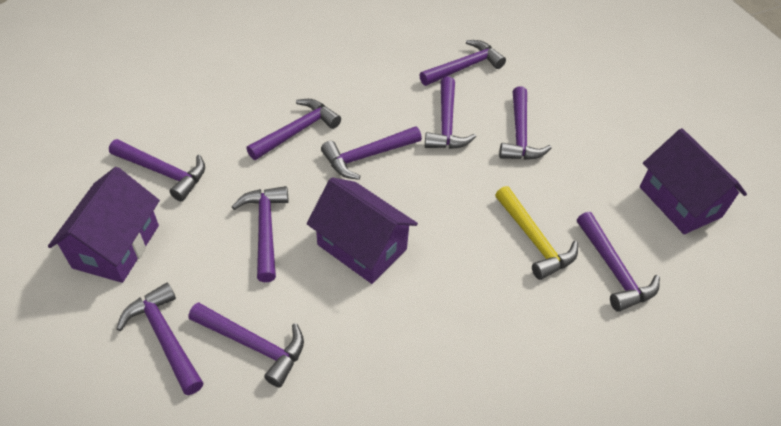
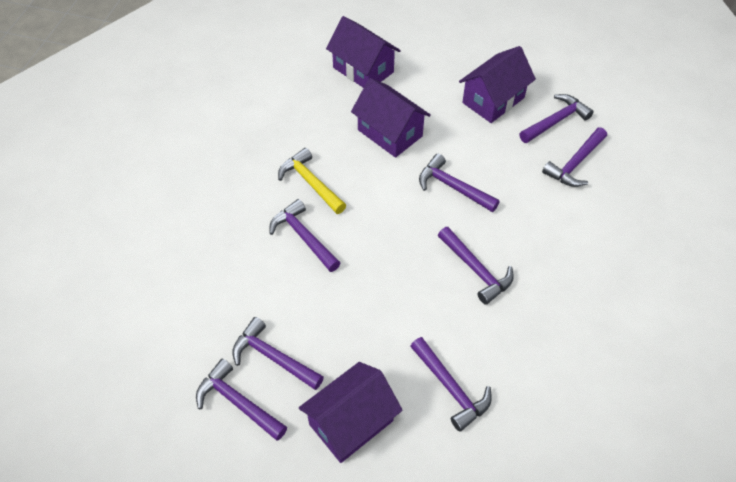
purple hammer: 10 -> 8
purple house: 3 -> 4

